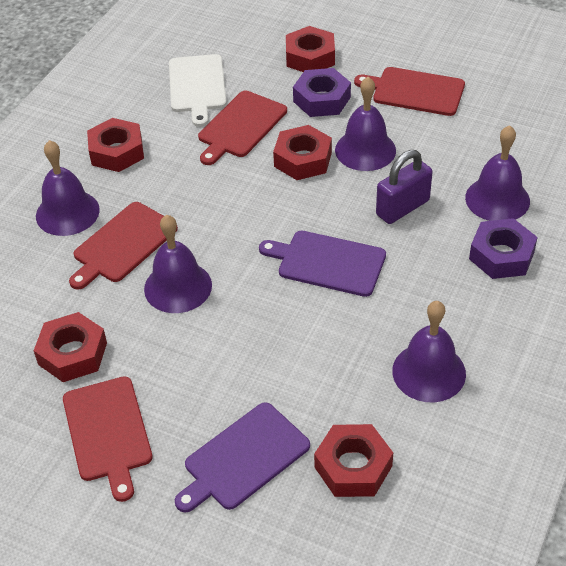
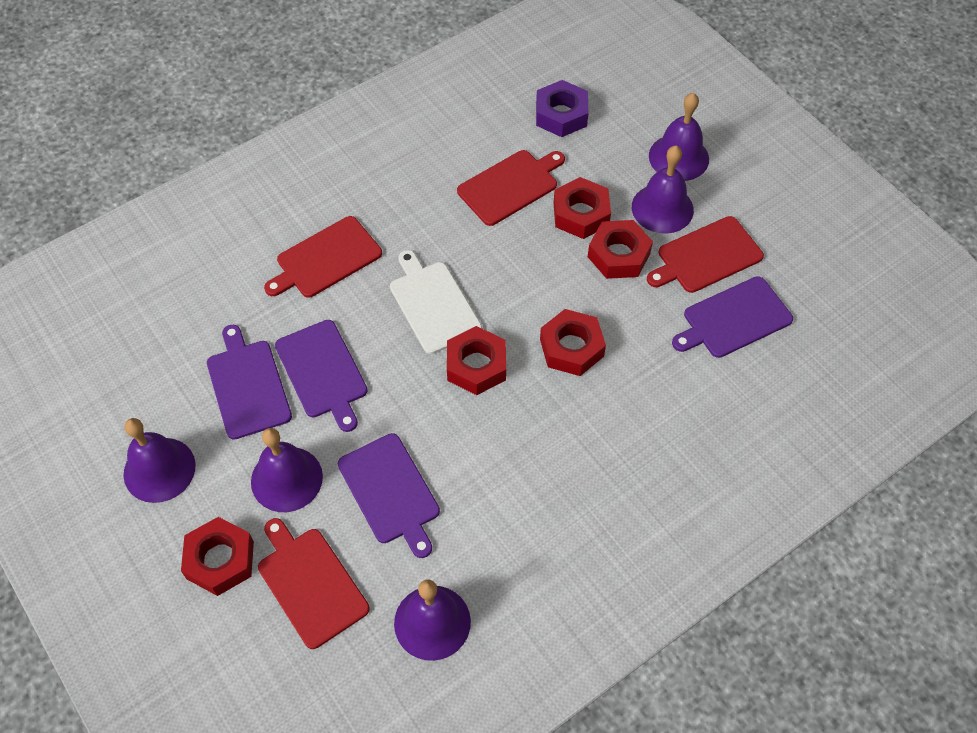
purple cutting board: 2 -> 4
purple nut: 2 -> 1
purple padlock: 1 -> 0

